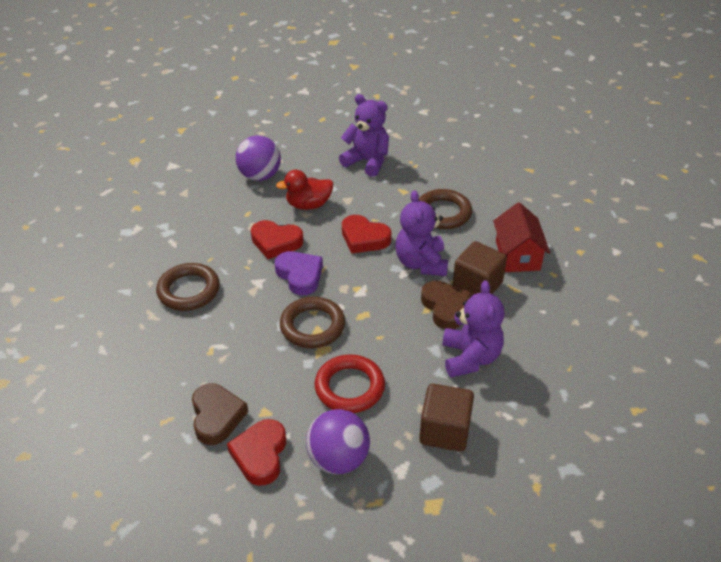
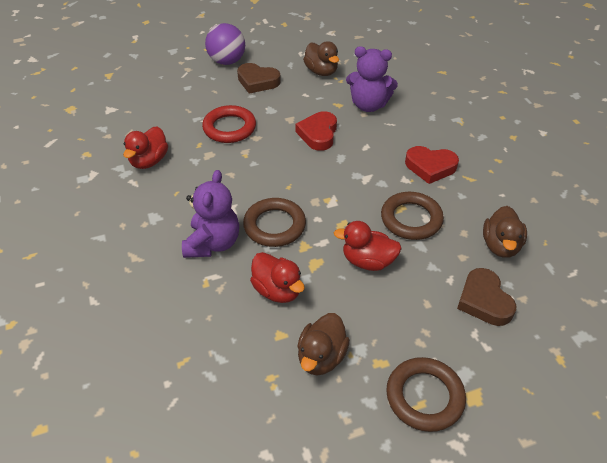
brown cube: 2 -> 0
brown duck: 0 -> 3
purple ball: 2 -> 1
purple heart: 1 -> 0
purple teddy bear: 3 -> 2
red duck: 1 -> 3
red heart: 3 -> 2
red house: 1 -> 0

